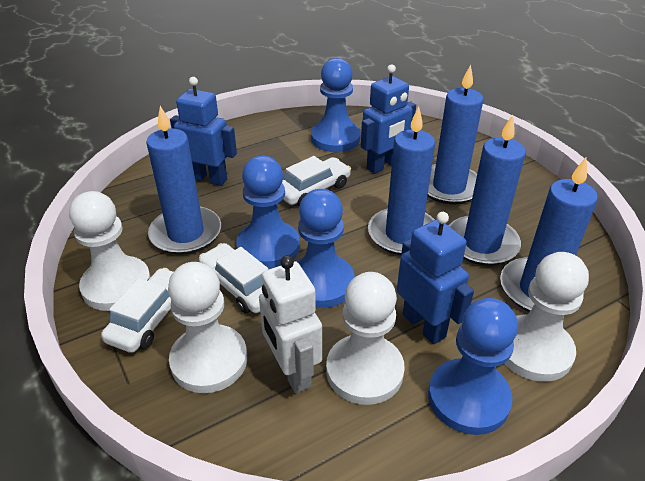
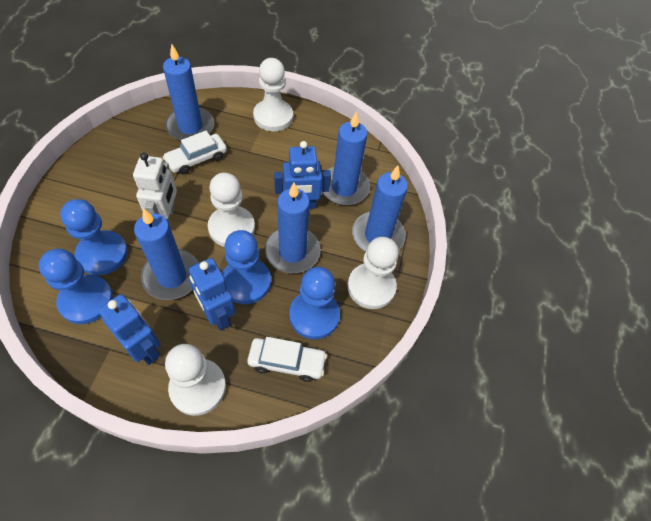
white car: 3 -> 2

